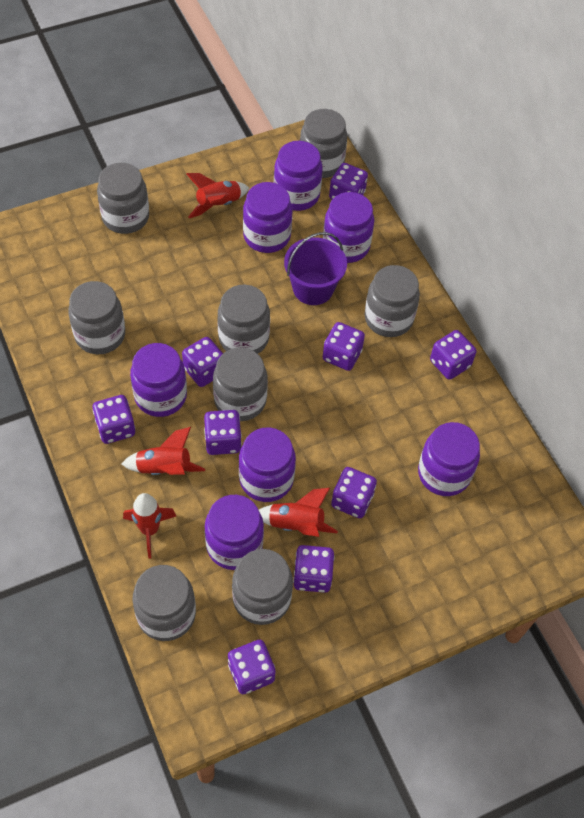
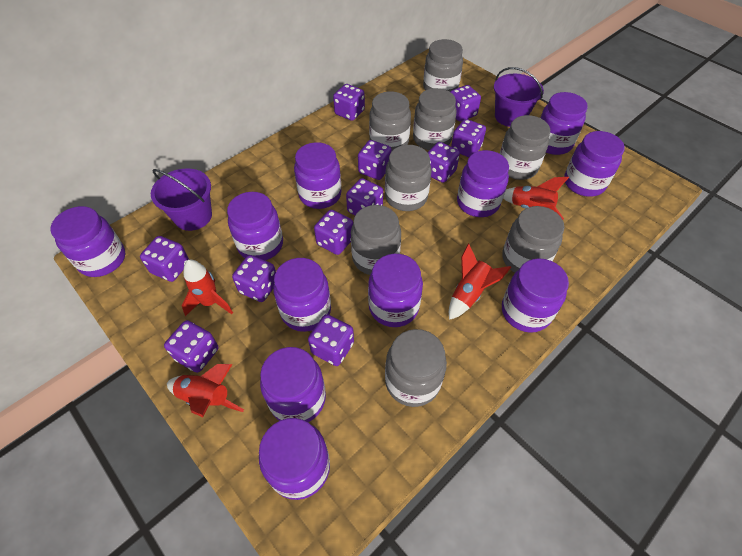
purple bucket: 1 -> 2
purple dice: 9 -> 11
purple jar: 7 -> 11

